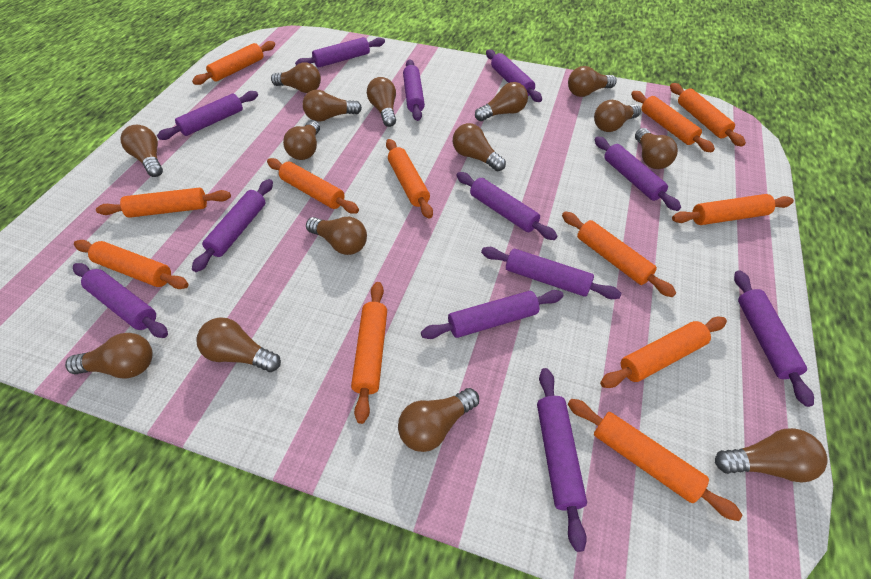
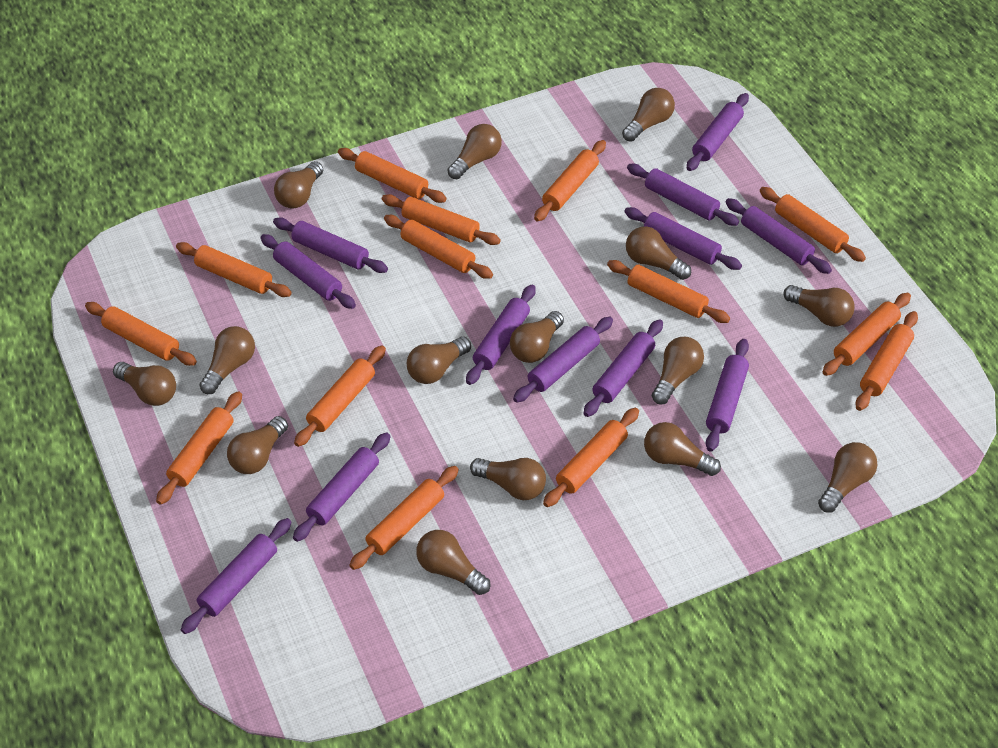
orange rolling pin: 12 -> 14

